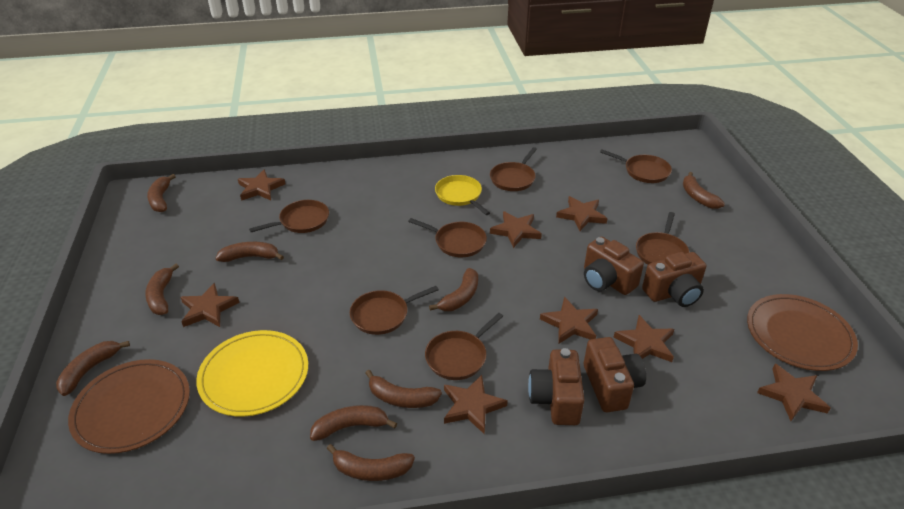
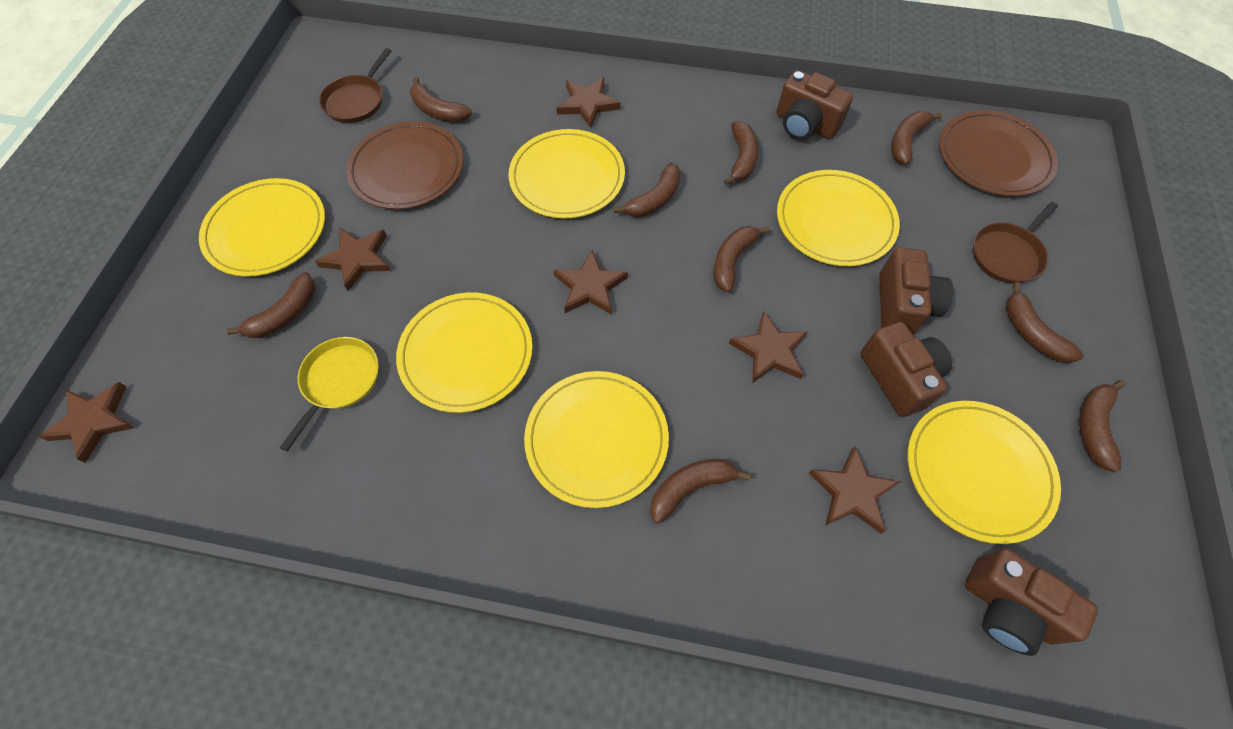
brown pan: 7 -> 2
brown star: 8 -> 6
yellow plate: 1 -> 6

